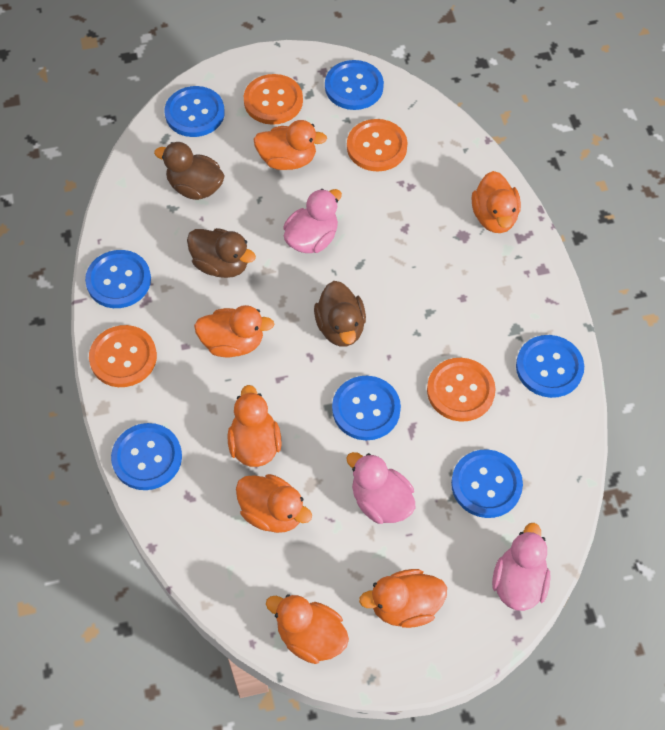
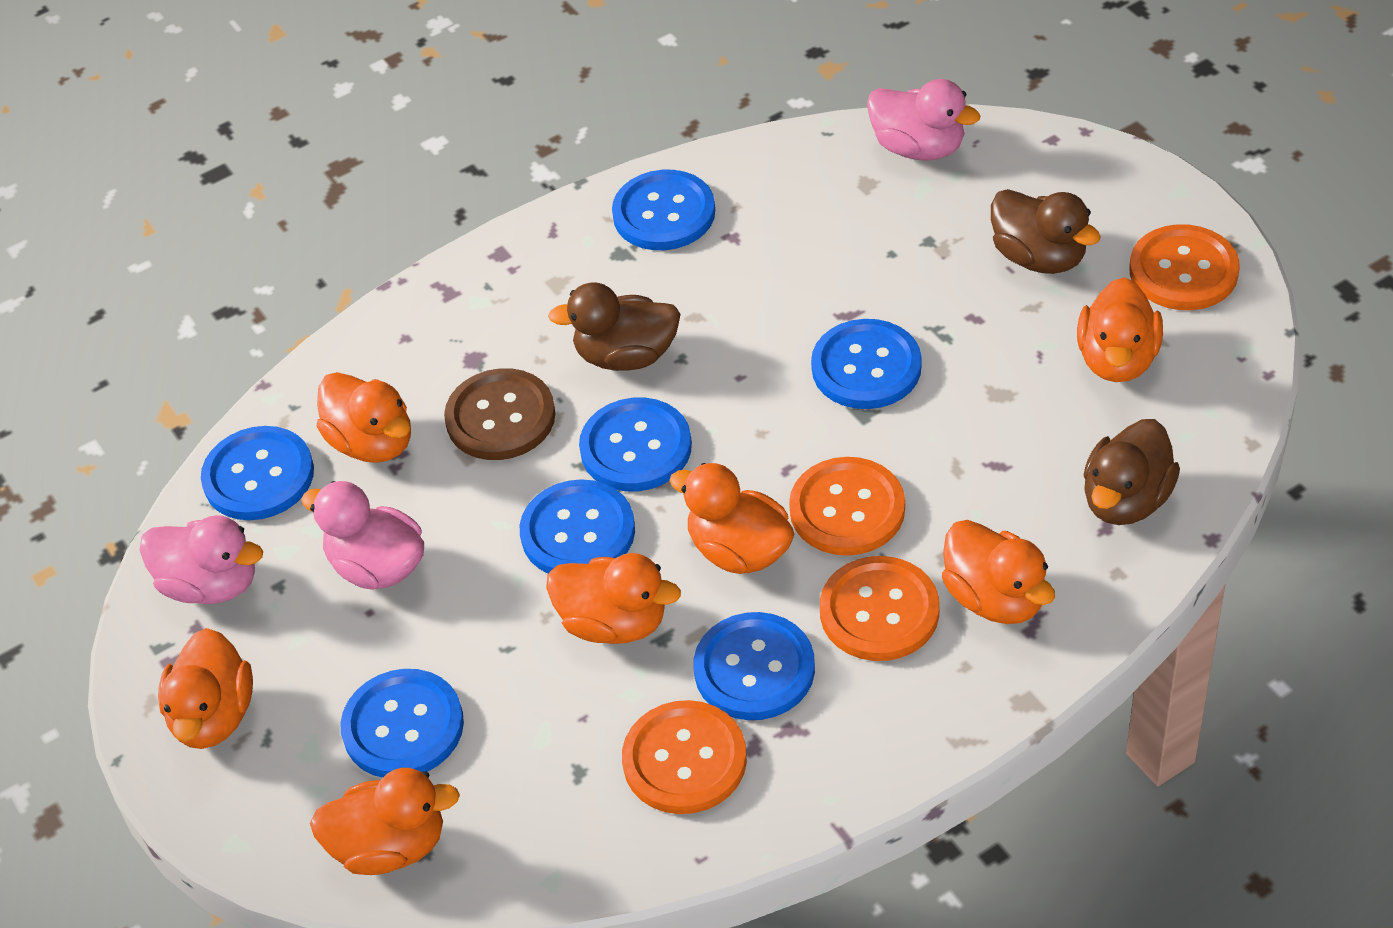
brown button: 0 -> 1

